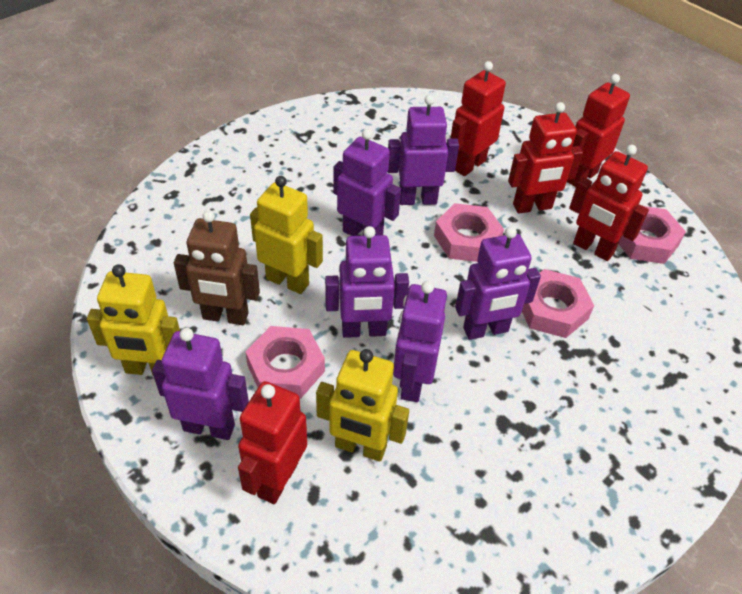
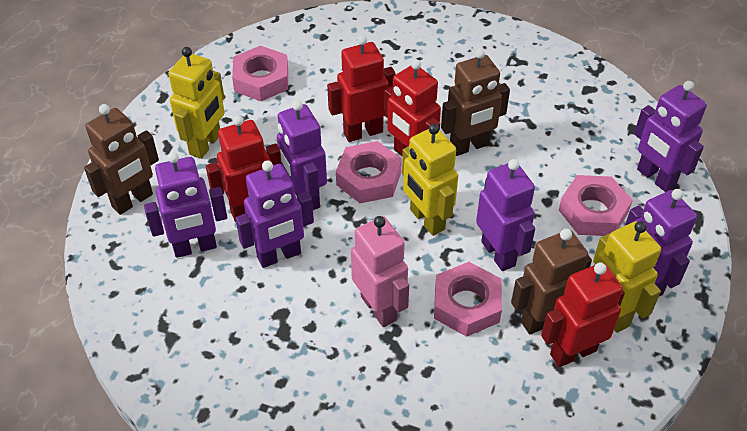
brown robot: 1 -> 3
pink robot: 0 -> 1
red robot: 5 -> 4

